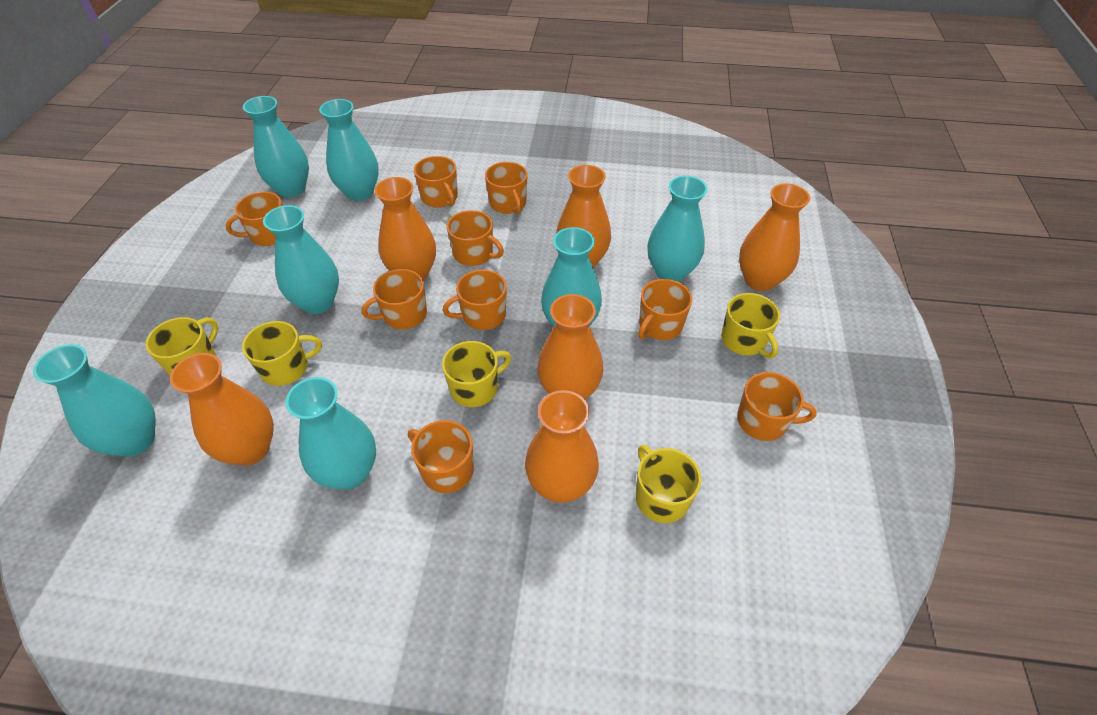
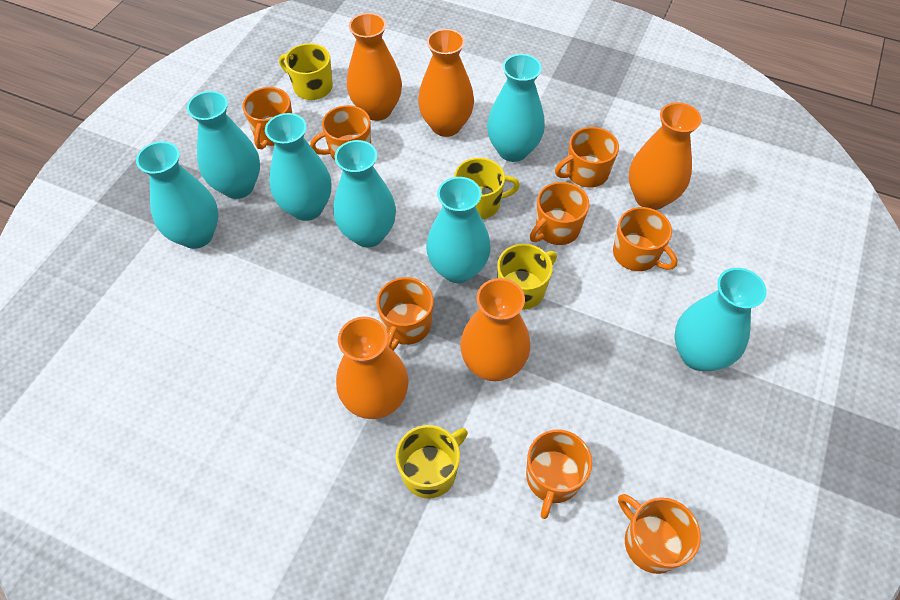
orange mug: 9 -> 8
orange vase: 6 -> 5
yellow mug: 5 -> 4

